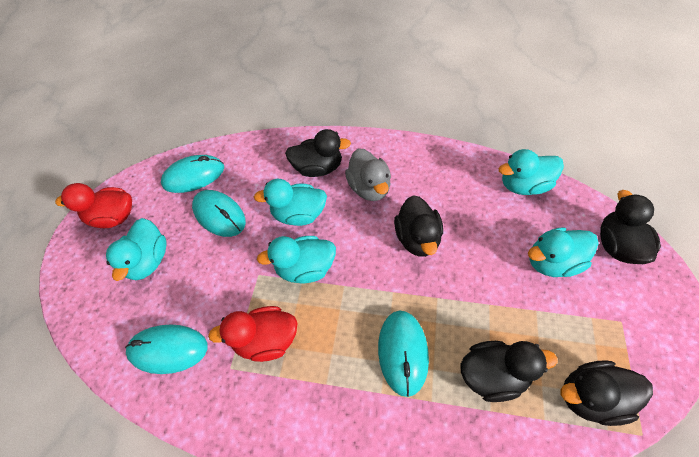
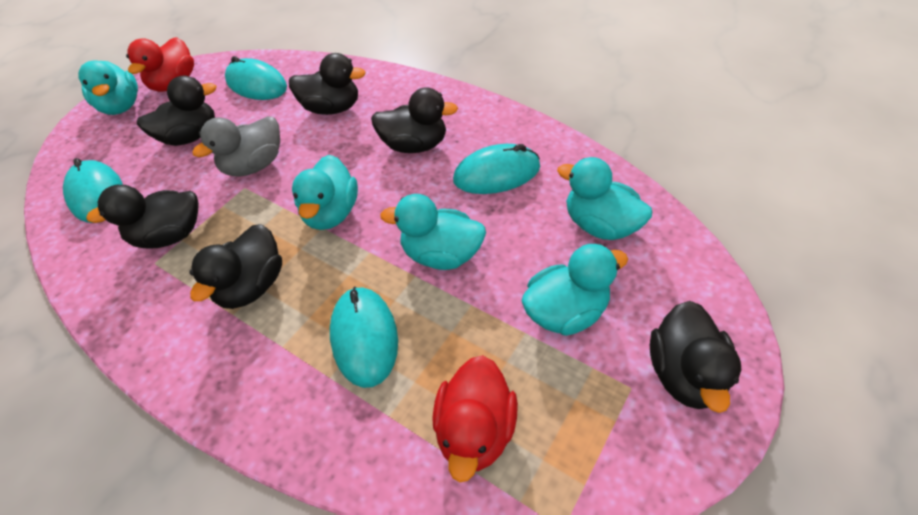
black duck: 5 -> 6

